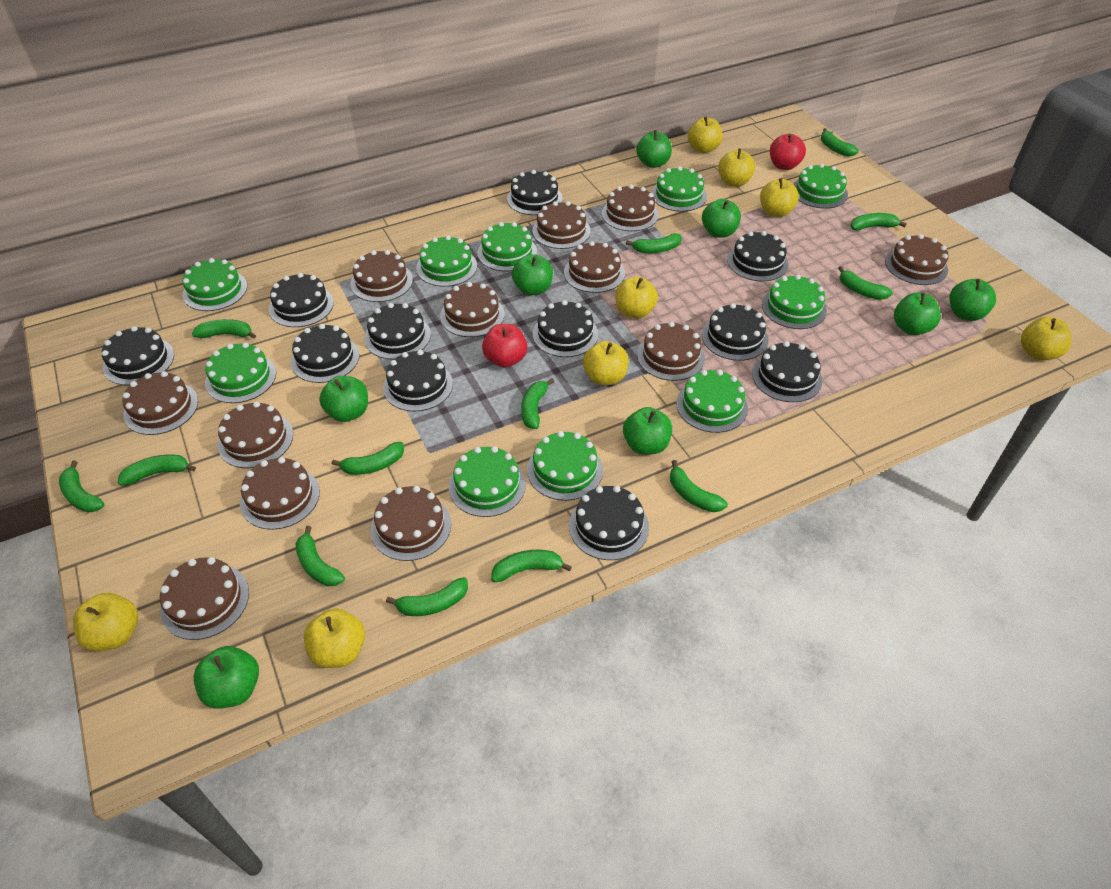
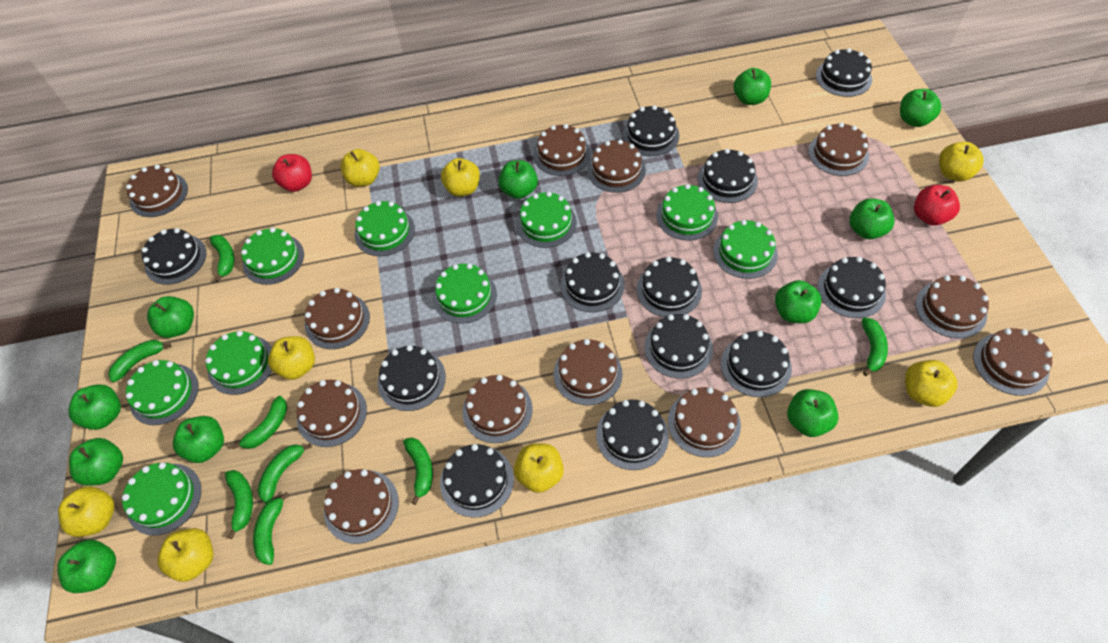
black cake: 11 -> 12
green apple: 8 -> 11
green banana: 13 -> 8
green cake: 10 -> 9

